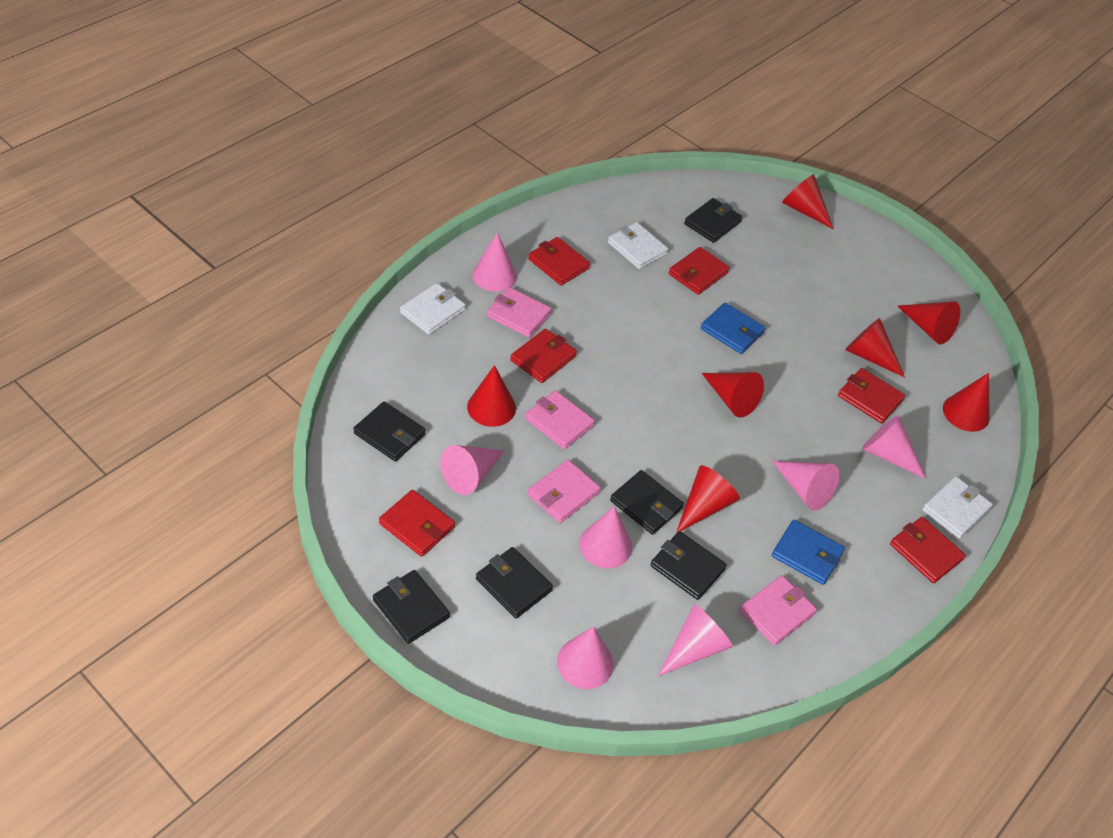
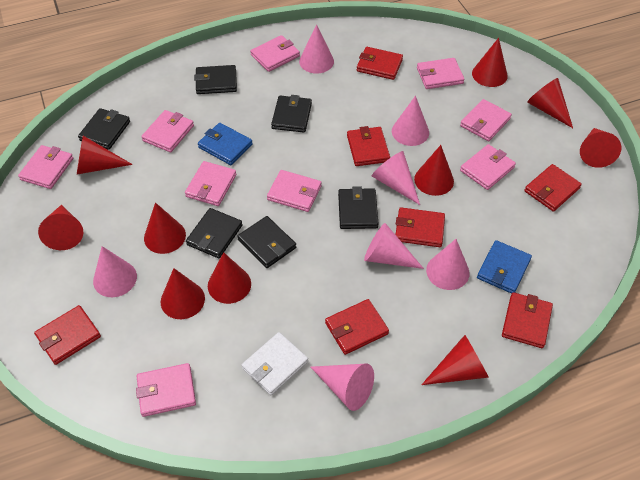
pink wallet: 4 -> 9
red cone: 7 -> 10
red wallet: 6 -> 7
white wallet: 3 -> 1

